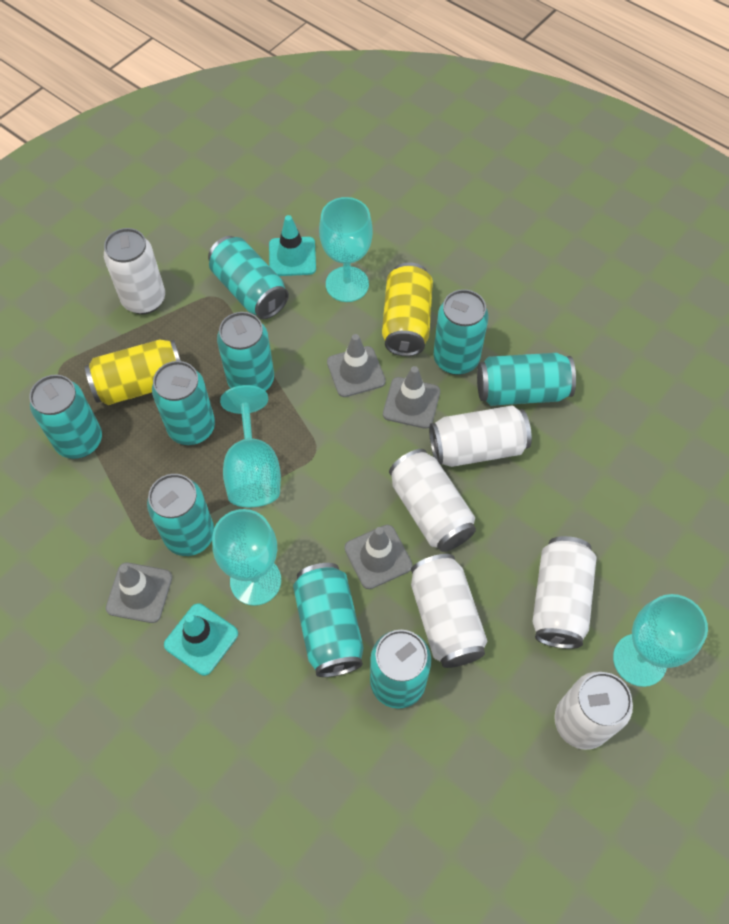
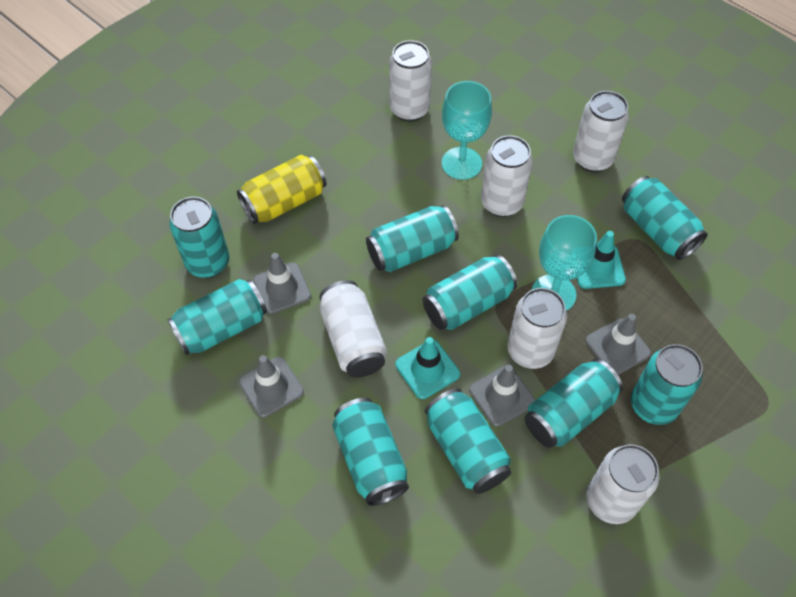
turquoise goblet: 4 -> 2
yellow can: 2 -> 1

